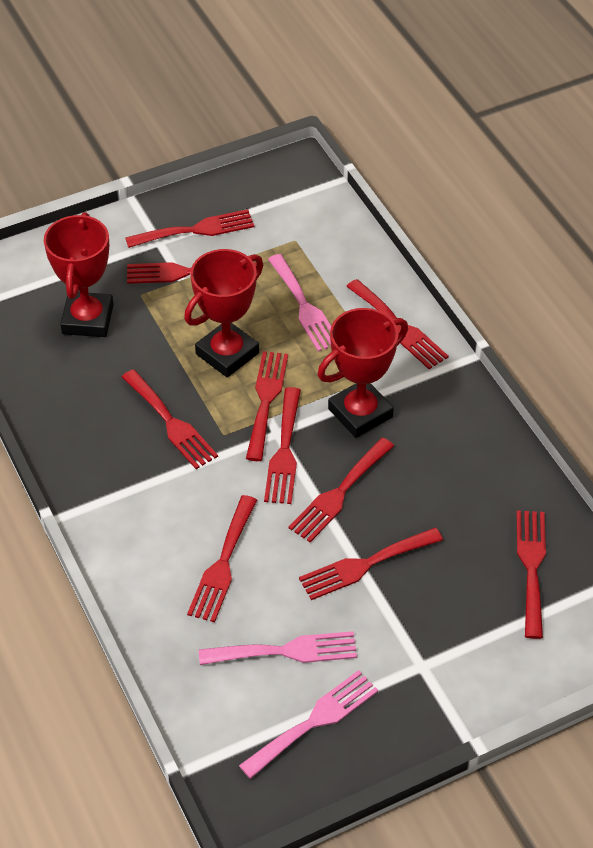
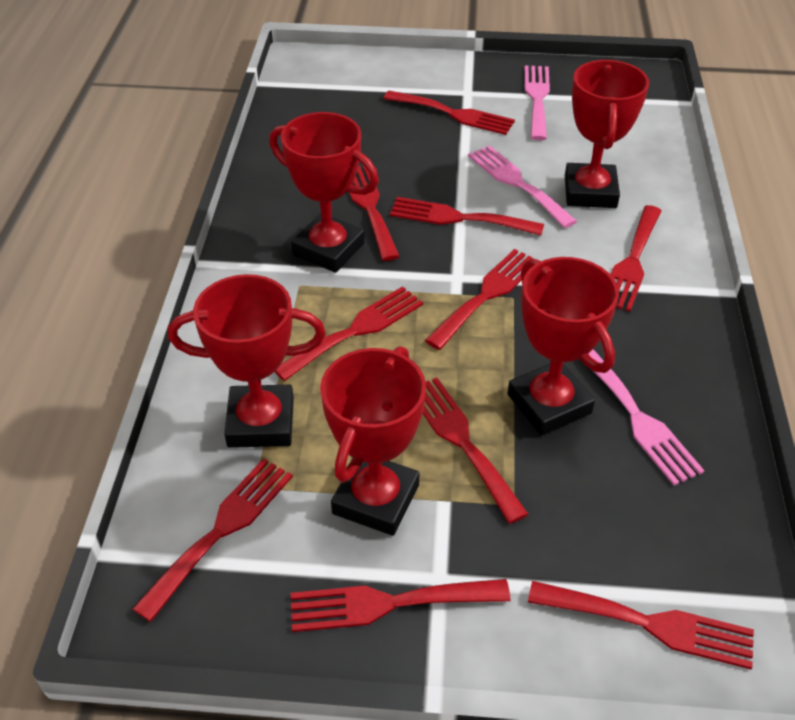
red trophy: 3 -> 5

